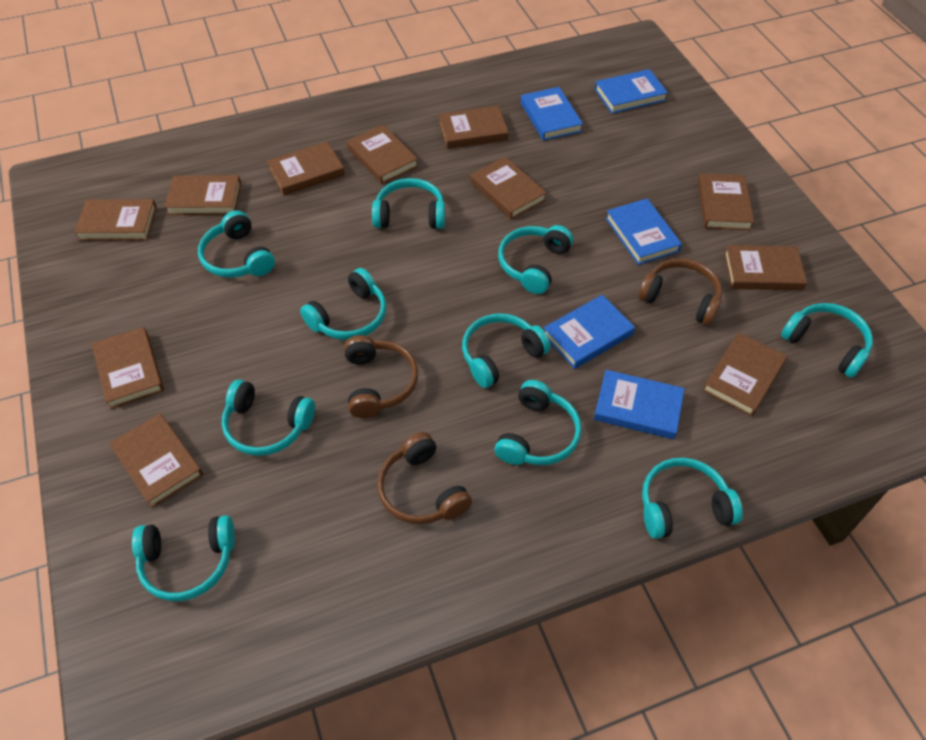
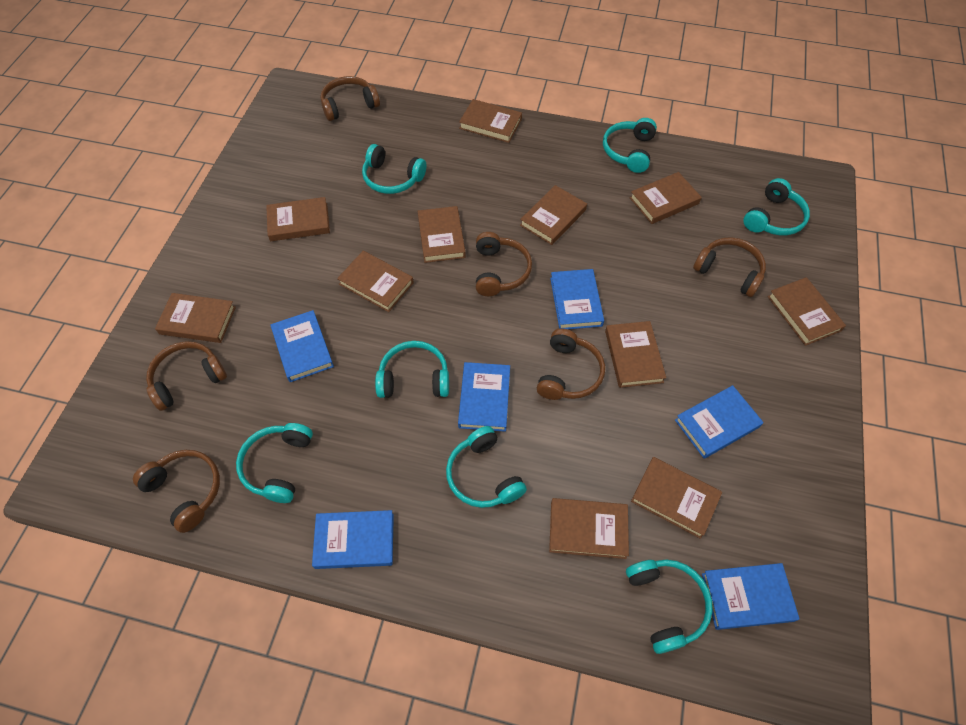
blue book: 5 -> 6
brown headphones: 3 -> 6
turquoise headphones: 10 -> 7

